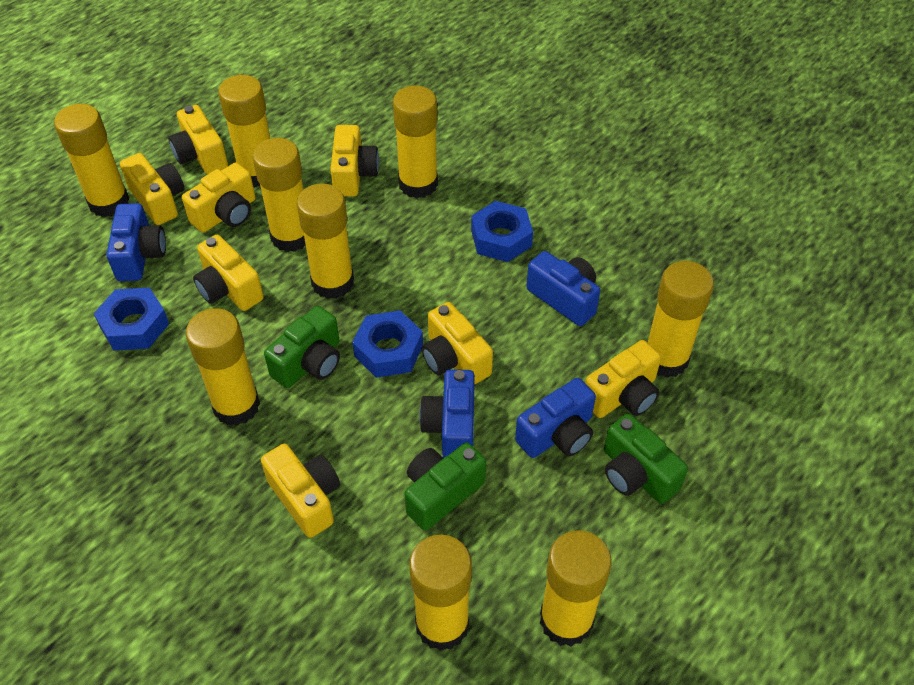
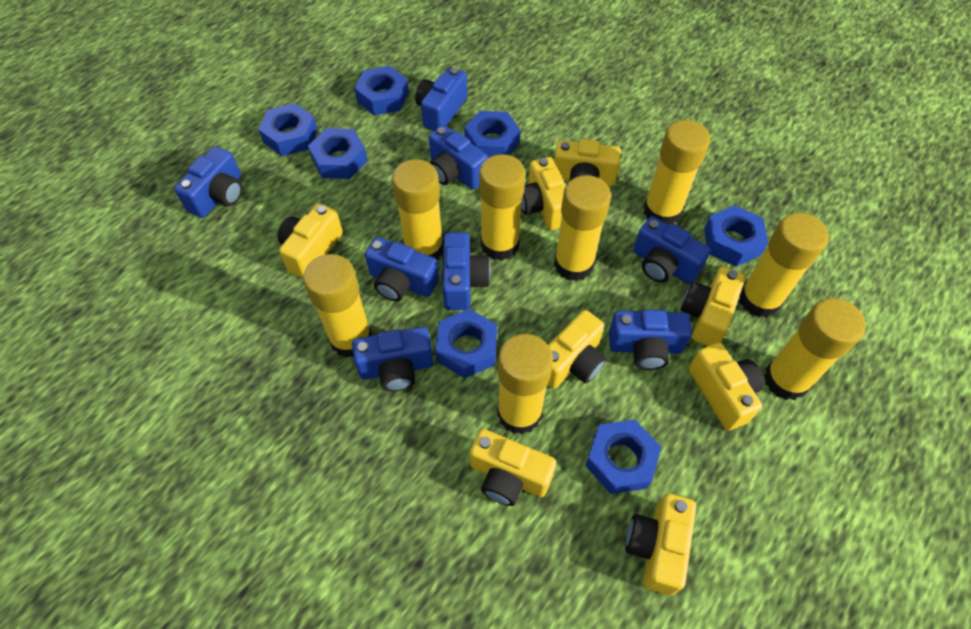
blue camera: 4 -> 8
blue nut: 3 -> 7
green camera: 3 -> 0
yellow glue stick: 9 -> 8

